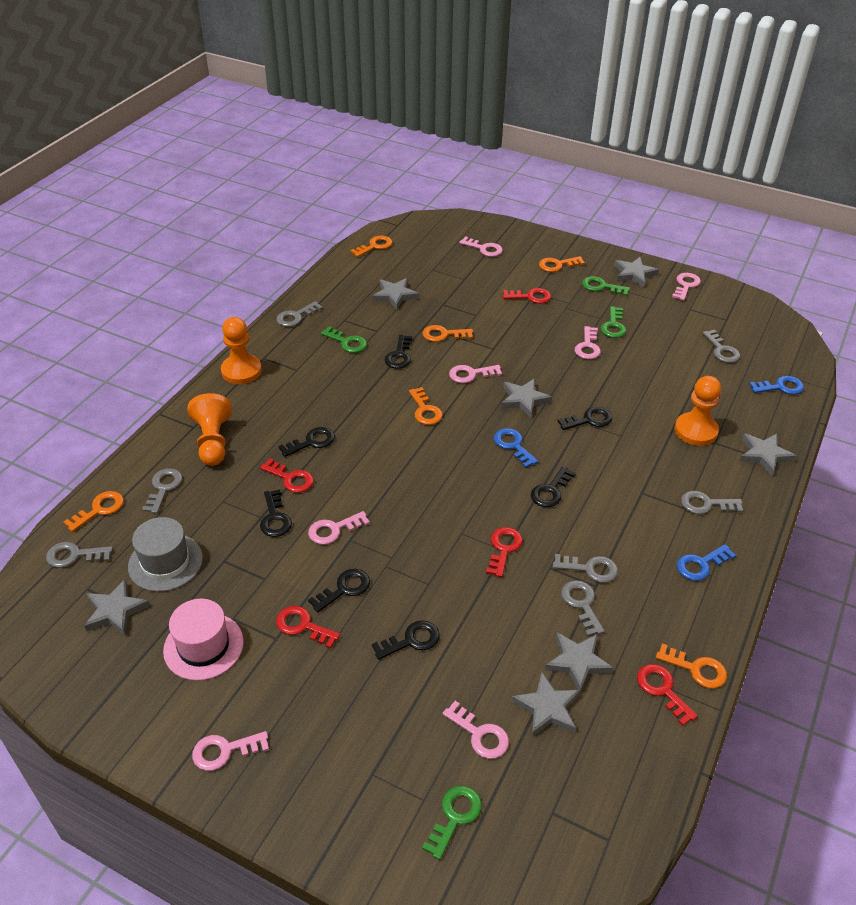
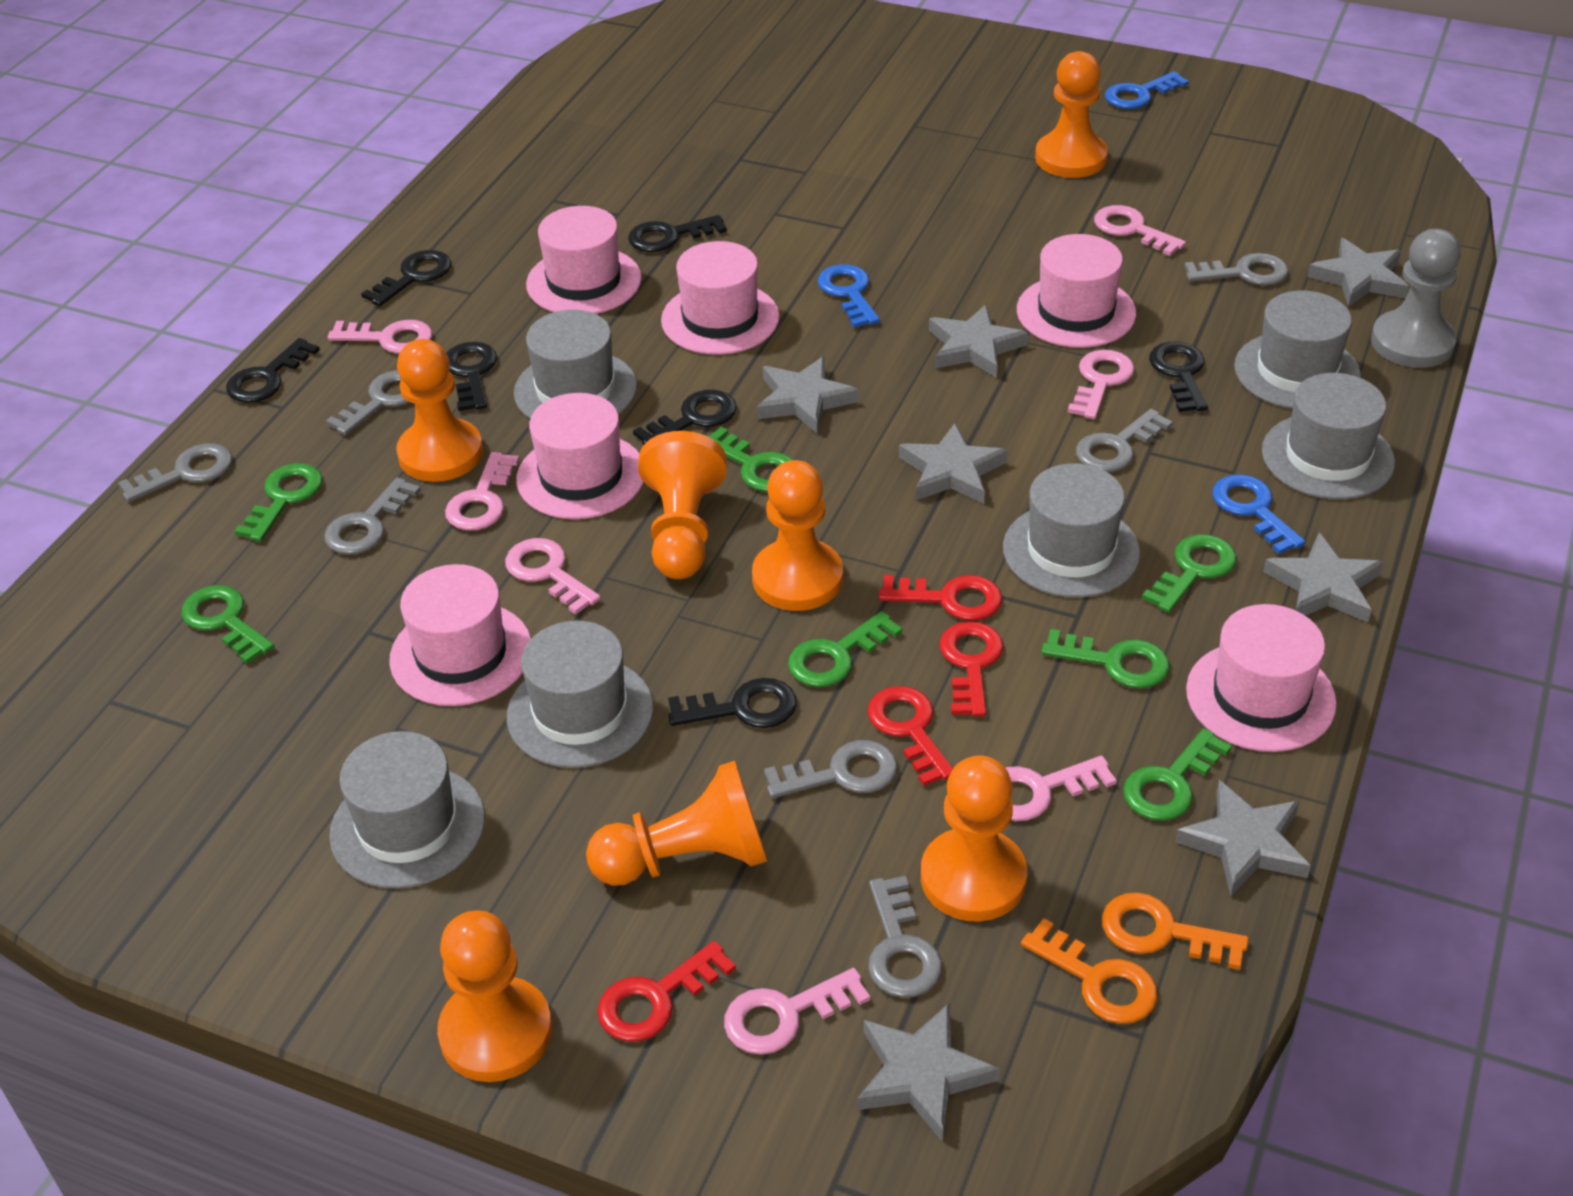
green key: 4 -> 7
grey hat: 1 -> 6
grey pawn: 0 -> 1
orange key: 6 -> 2
orange pawn: 3 -> 7
pink hat: 1 -> 6
red key: 5 -> 4

